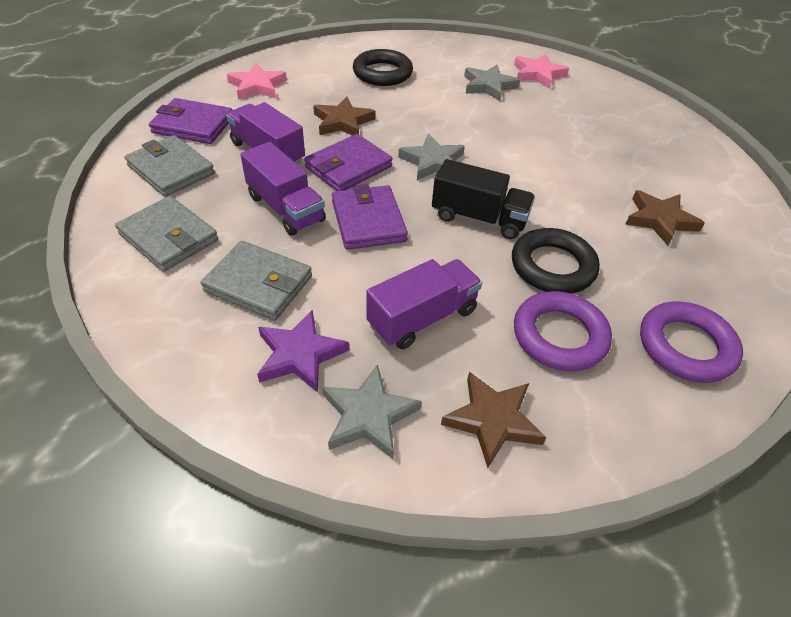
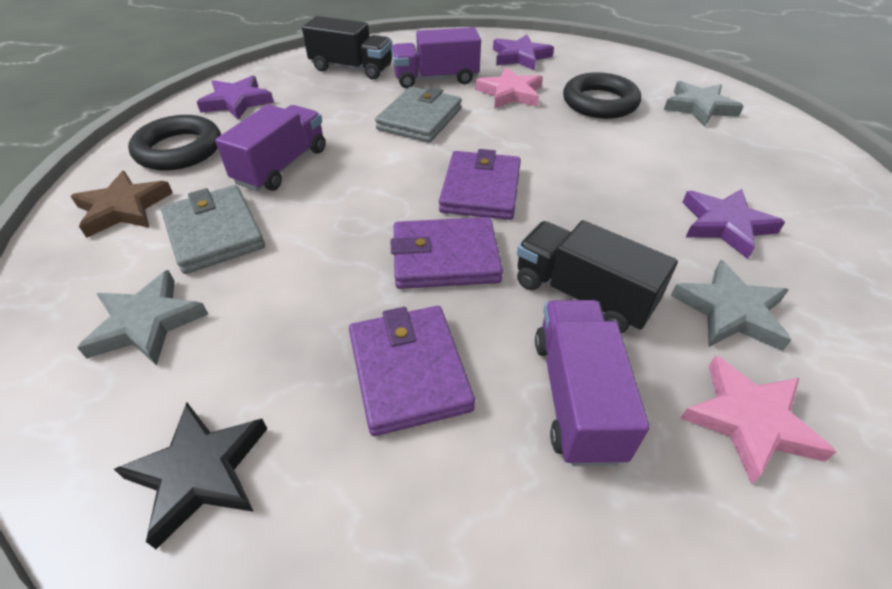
black star: 0 -> 1
black truck: 1 -> 2
brown star: 3 -> 1
grey wallet: 3 -> 2
purple ring: 2 -> 0
purple star: 1 -> 3

